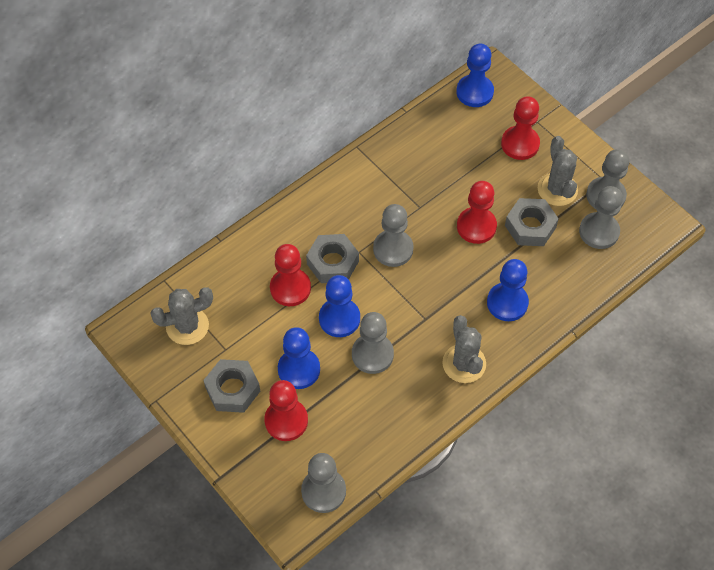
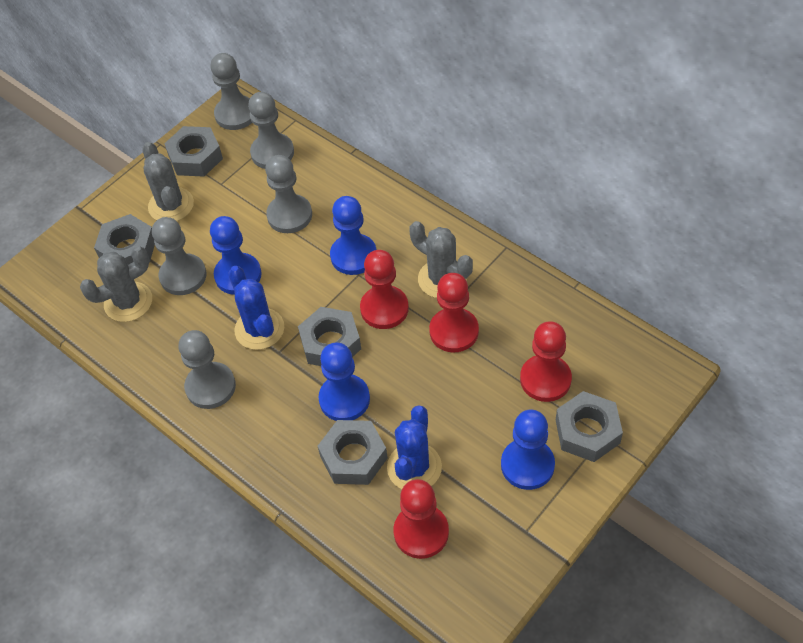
blue cactus: 0 -> 2
grey nut: 3 -> 5

